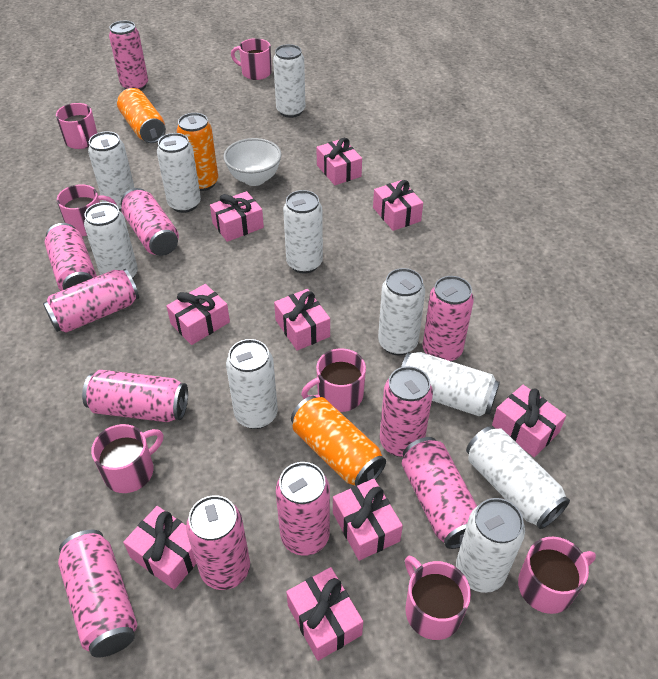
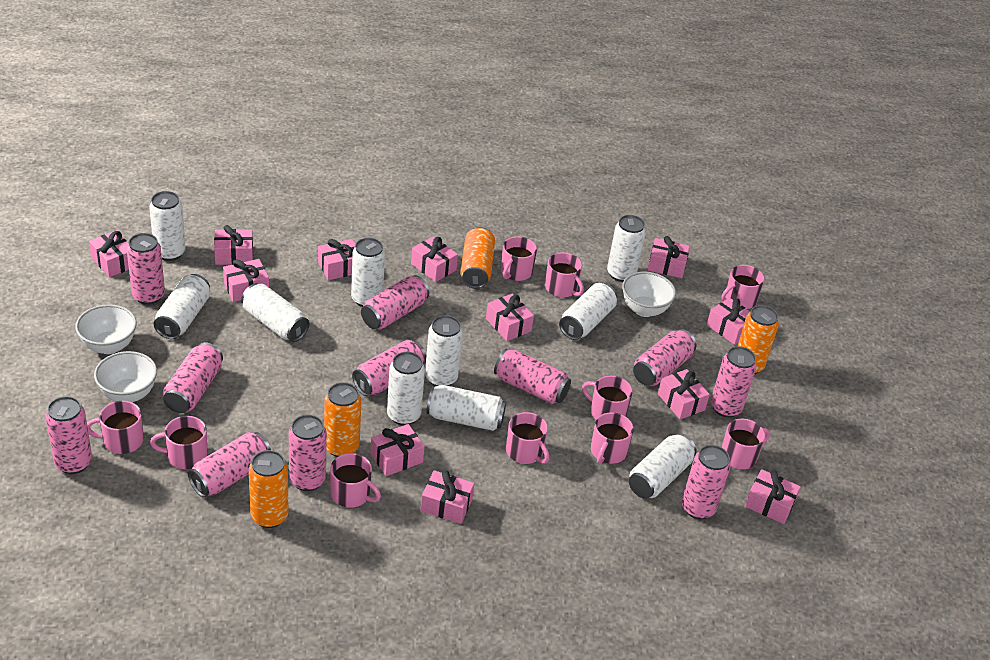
orange can: 3 -> 4
pink gift: 9 -> 12
pink mug: 7 -> 10
white bowl: 1 -> 3

